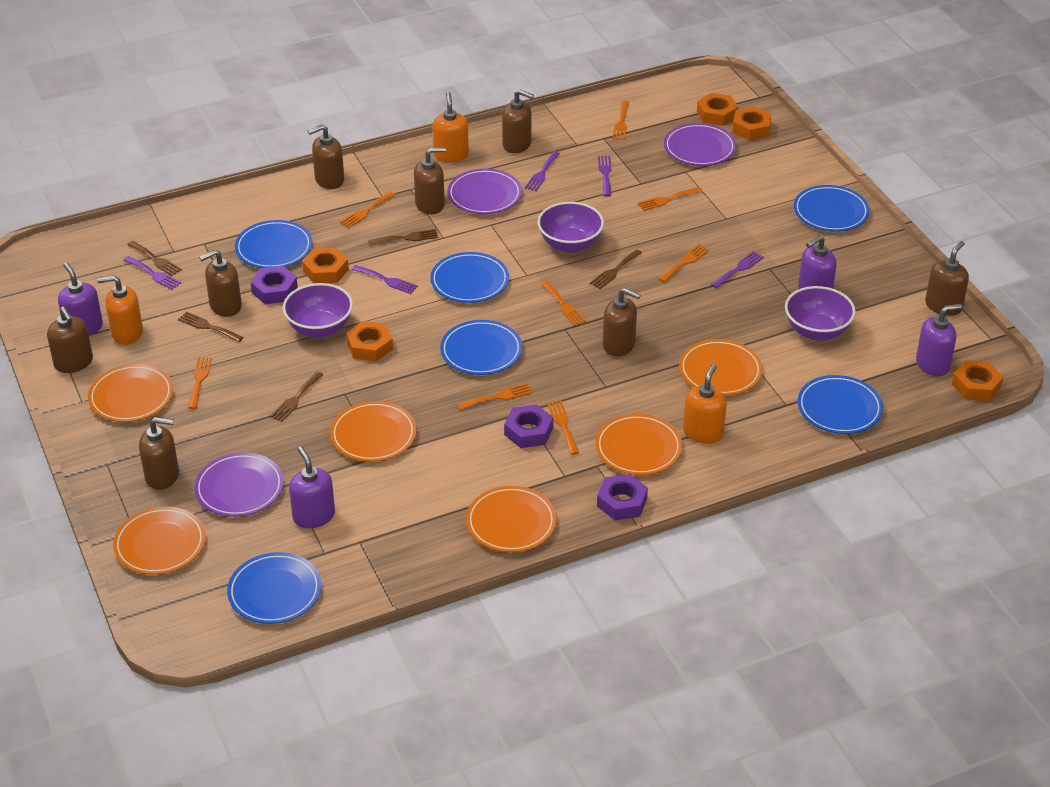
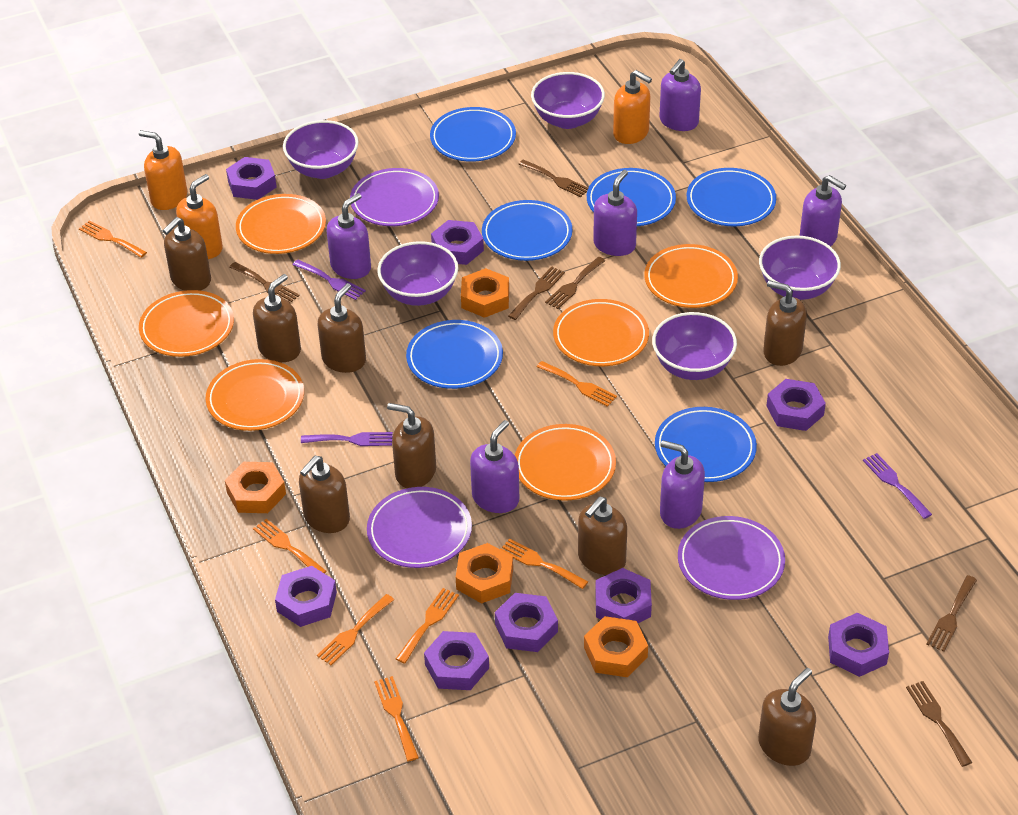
brown fork: 5 -> 6
orange fork: 8 -> 7
orange nut: 5 -> 4
purple bowl: 3 -> 5
purple fork: 5 -> 3
purple nut: 3 -> 8
purple soap dispenser: 4 -> 6

